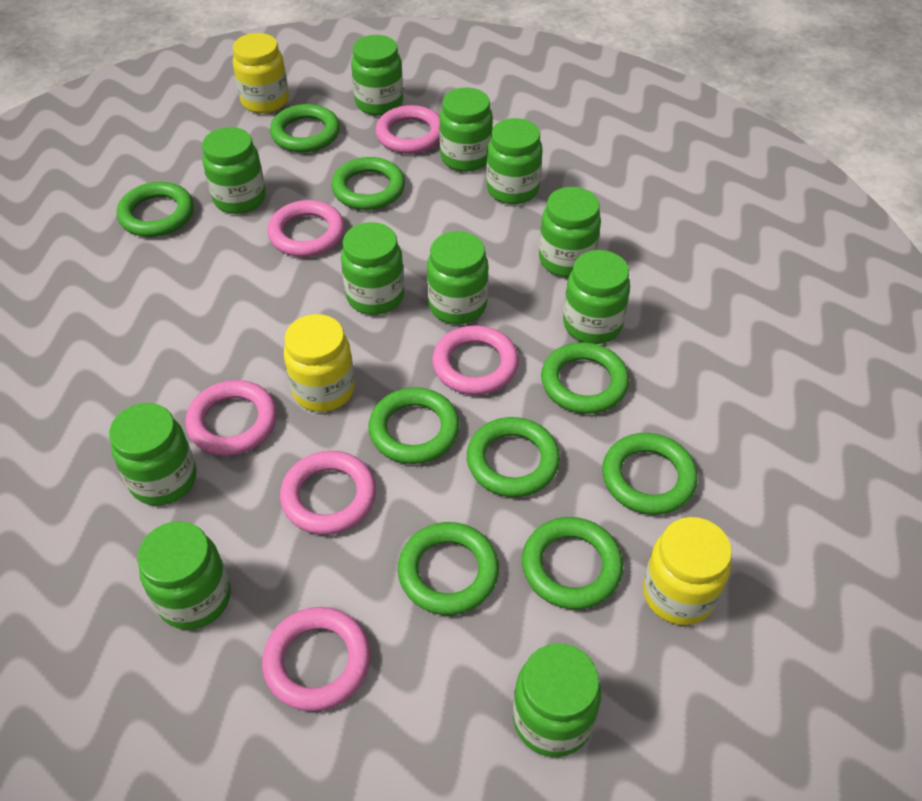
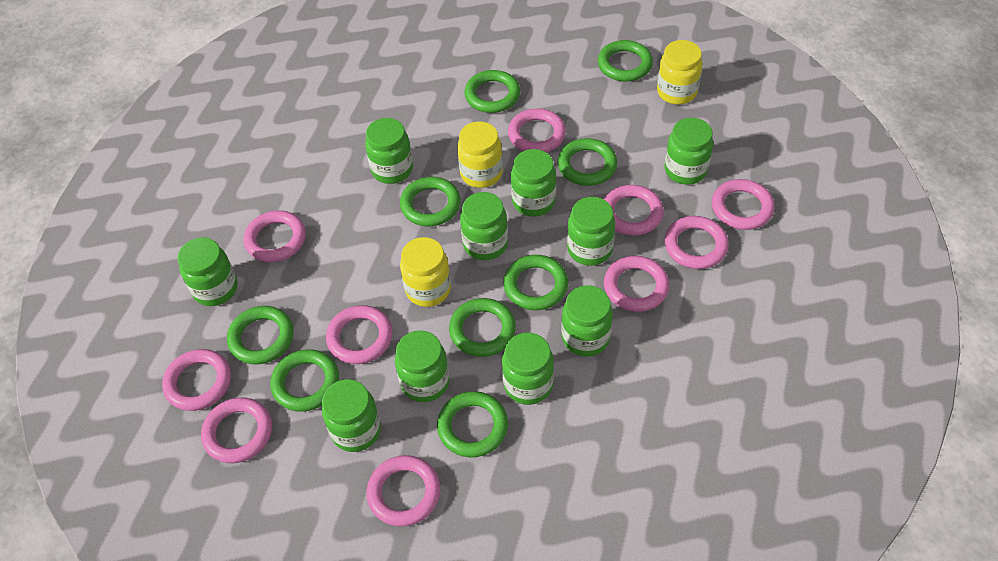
green jar: 11 -> 10
pink ring: 6 -> 10

